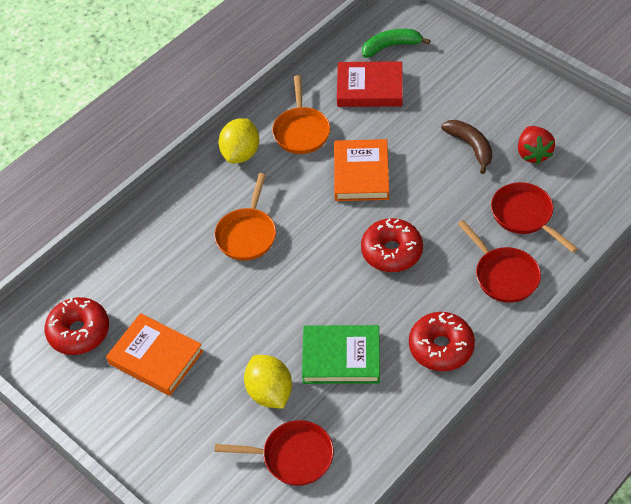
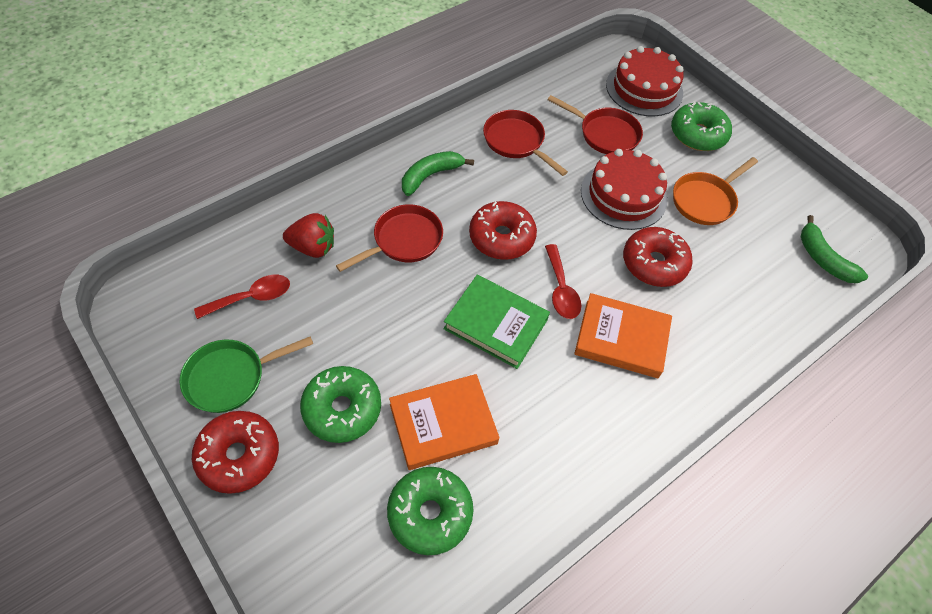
brown banana: 1 -> 0
green banana: 1 -> 2
green donut: 0 -> 3
green pan: 0 -> 1
orange pan: 2 -> 1
red book: 1 -> 0
red cake: 0 -> 2
red spoon: 0 -> 2
yellow lemon: 2 -> 0

